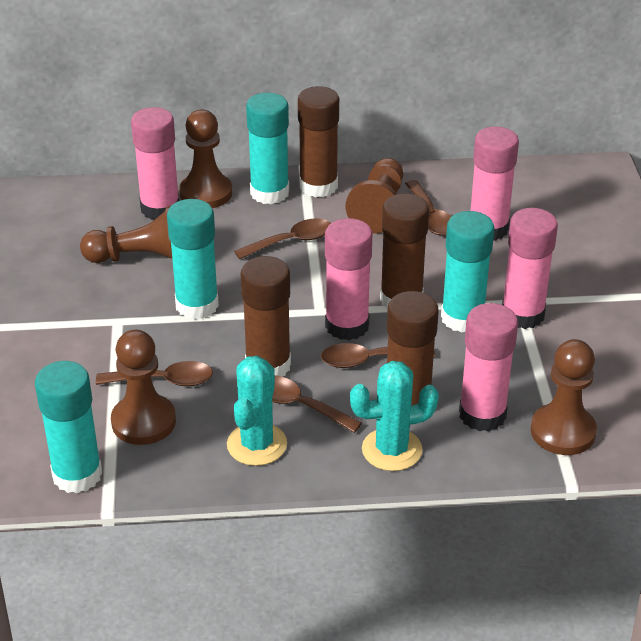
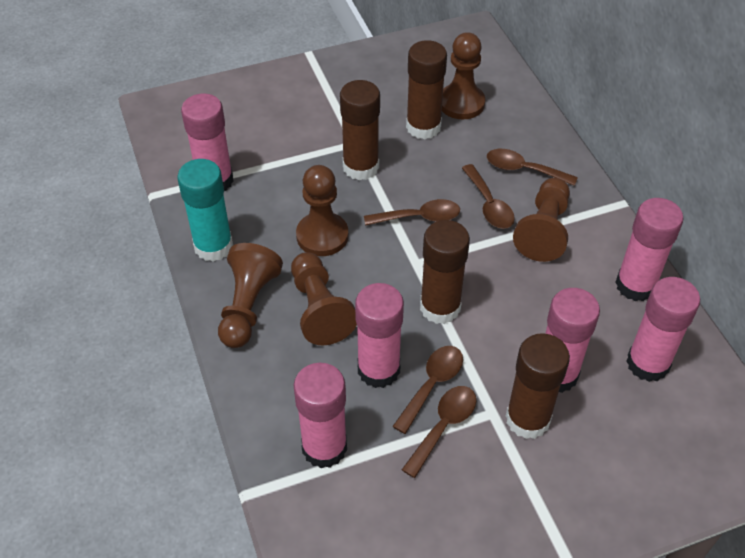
pink glue stick: 5 -> 6
turquoise cactus: 2 -> 0
turquoise glue stick: 4 -> 1

